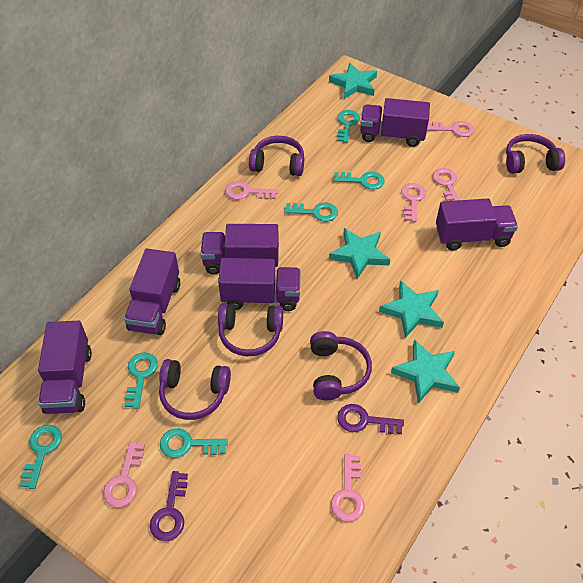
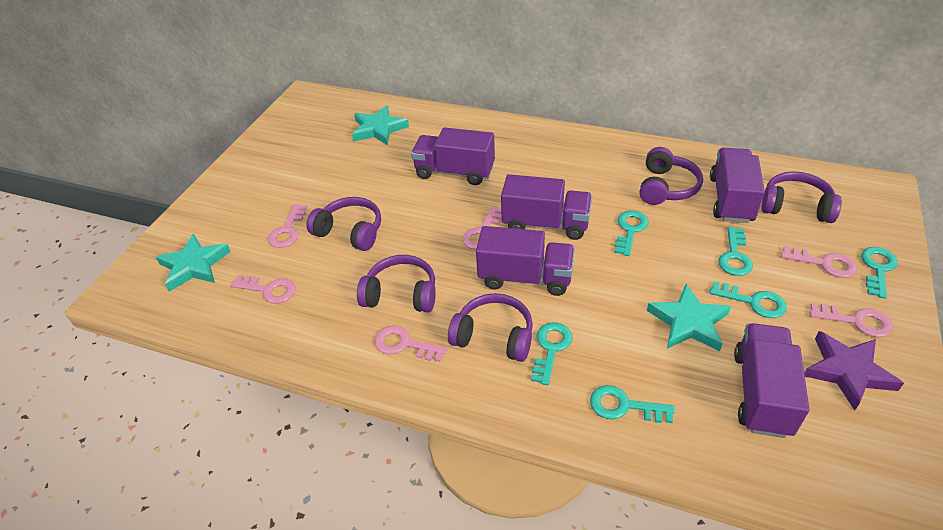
purple key: 2 -> 0
purple star: 0 -> 1
purple truck: 6 -> 5
turquoise star: 4 -> 3

